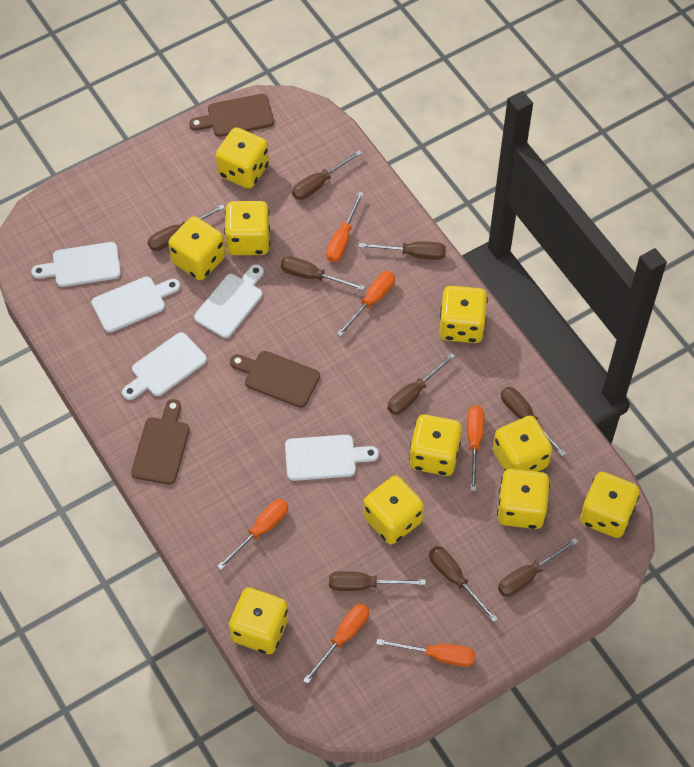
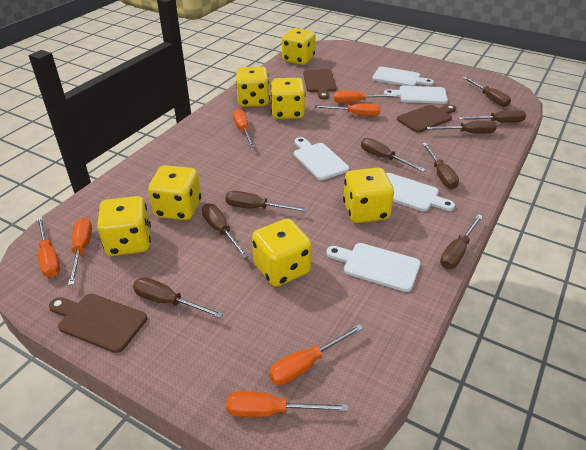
orange screwdriver: 6 -> 7
yellow dice: 10 -> 7

